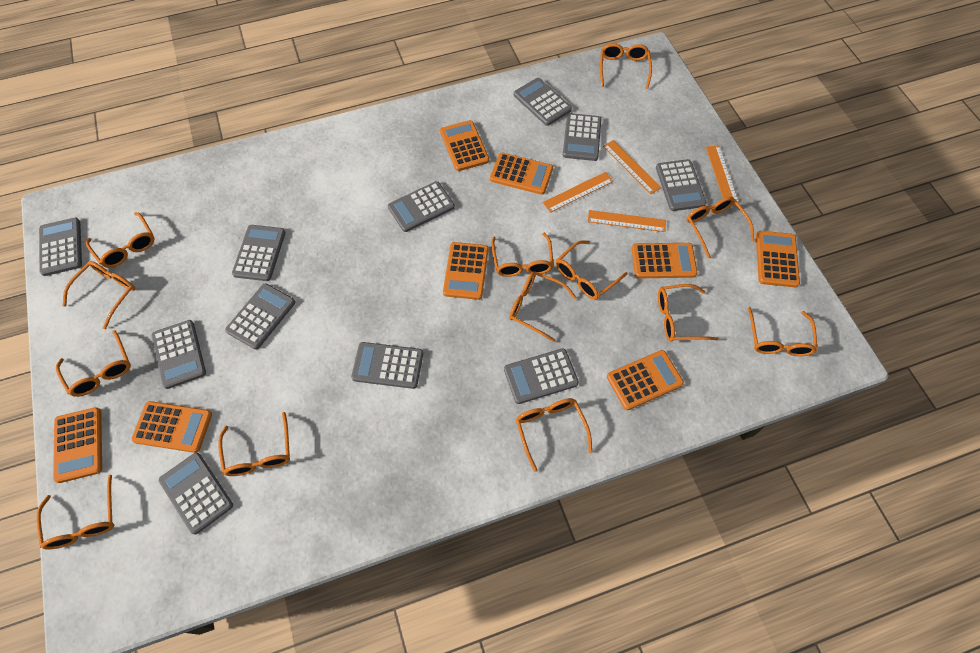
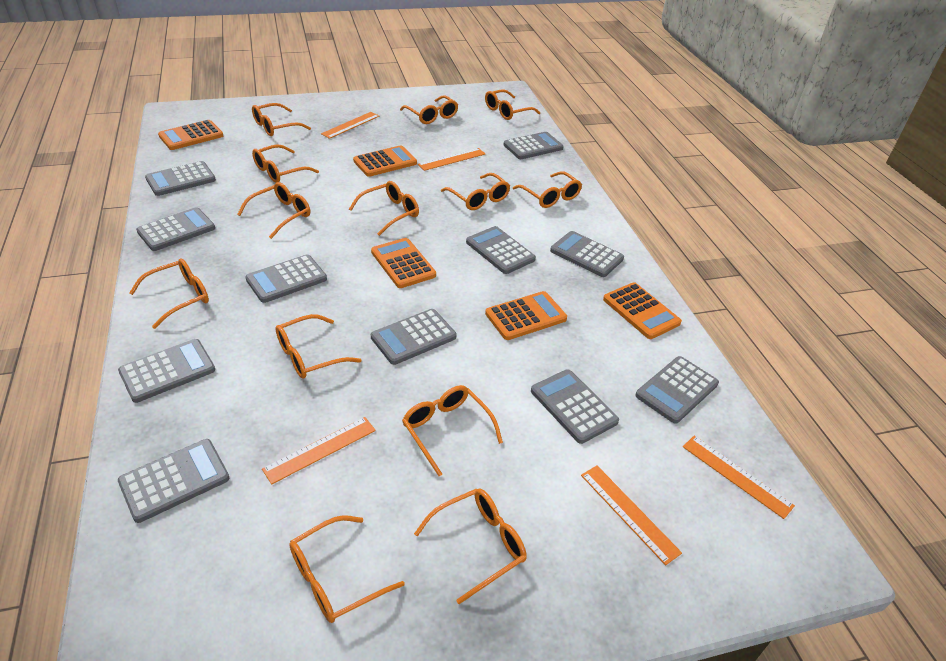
orange calculator: 8 -> 5
orange ruler: 4 -> 5

